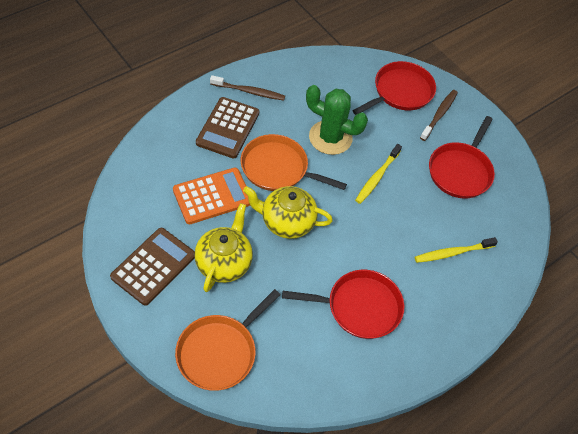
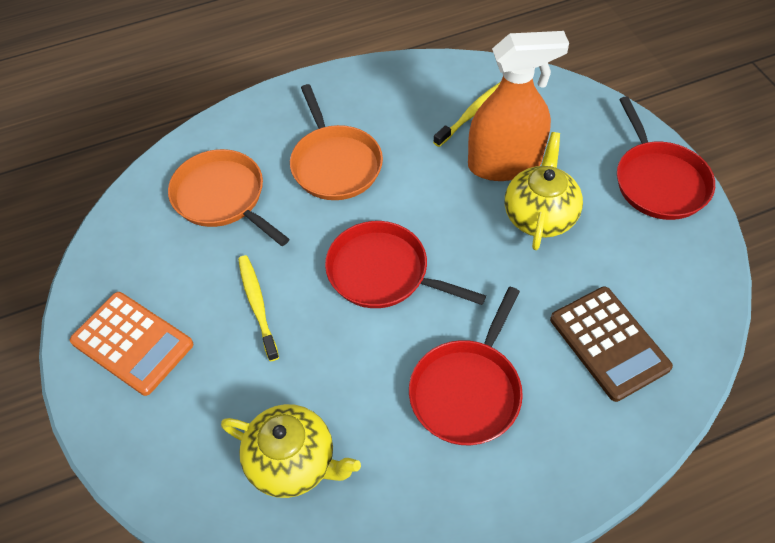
brown calculator: 2 -> 1
brown toothbrush: 2 -> 0
green cactus: 1 -> 0
orange spray bottle: 0 -> 1

